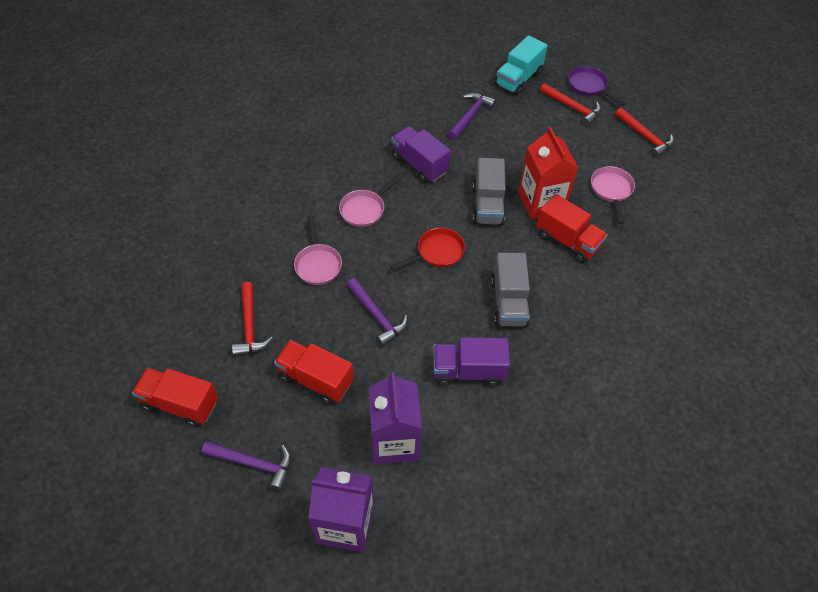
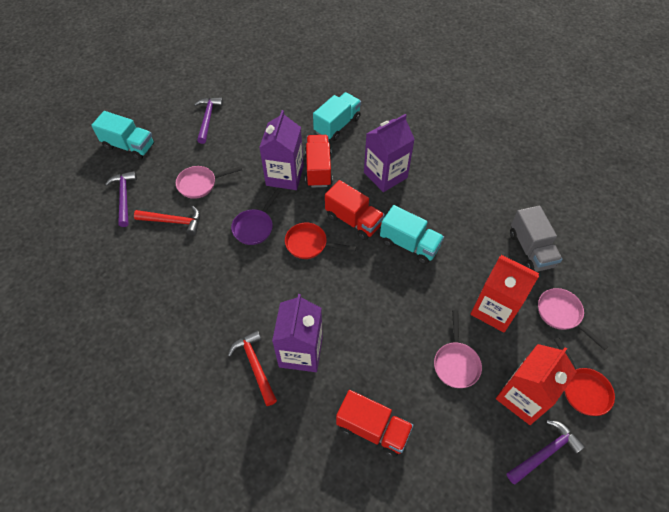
grey truck: 2 -> 1
purple carton: 2 -> 3
purple truck: 2 -> 0
red carton: 1 -> 2
red hammer: 3 -> 2
red pan: 1 -> 2
turquoise truck: 1 -> 3

